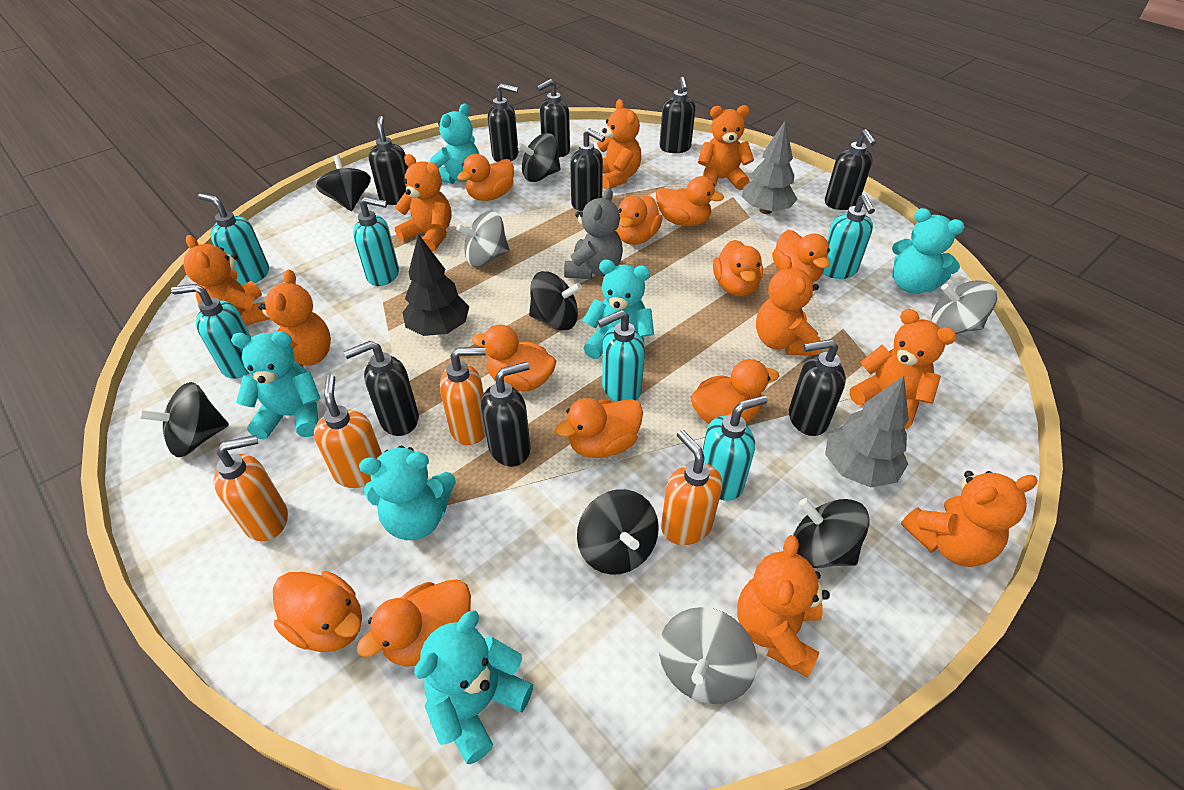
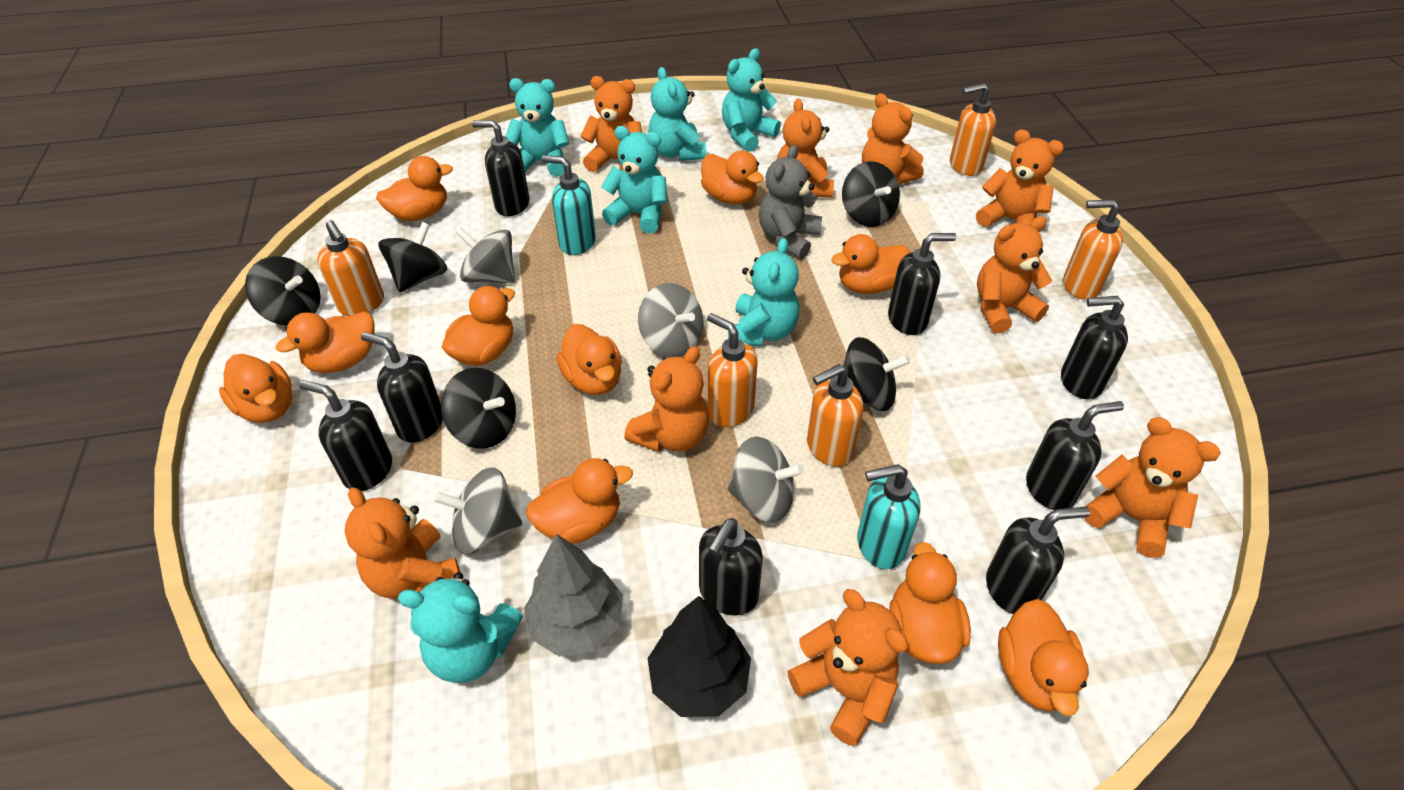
black soap dispenser: 9 -> 8
black spinning top: 6 -> 5
grey spinning top: 3 -> 4
grey tree: 2 -> 1
orange soap dispenser: 4 -> 5
turquoise soap dispenser: 6 -> 2

